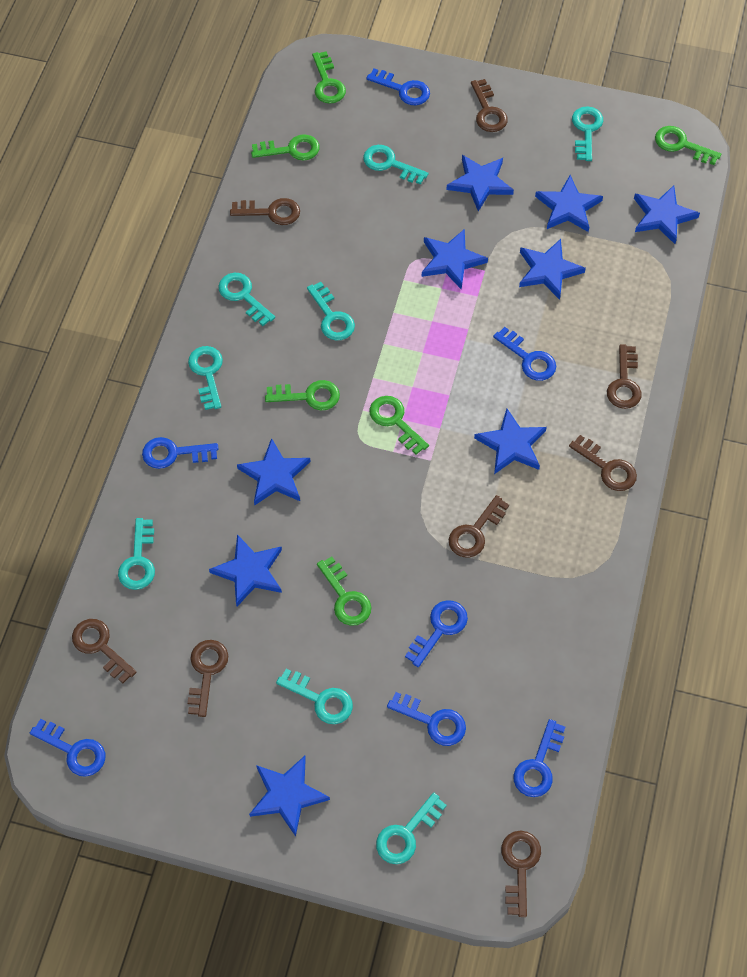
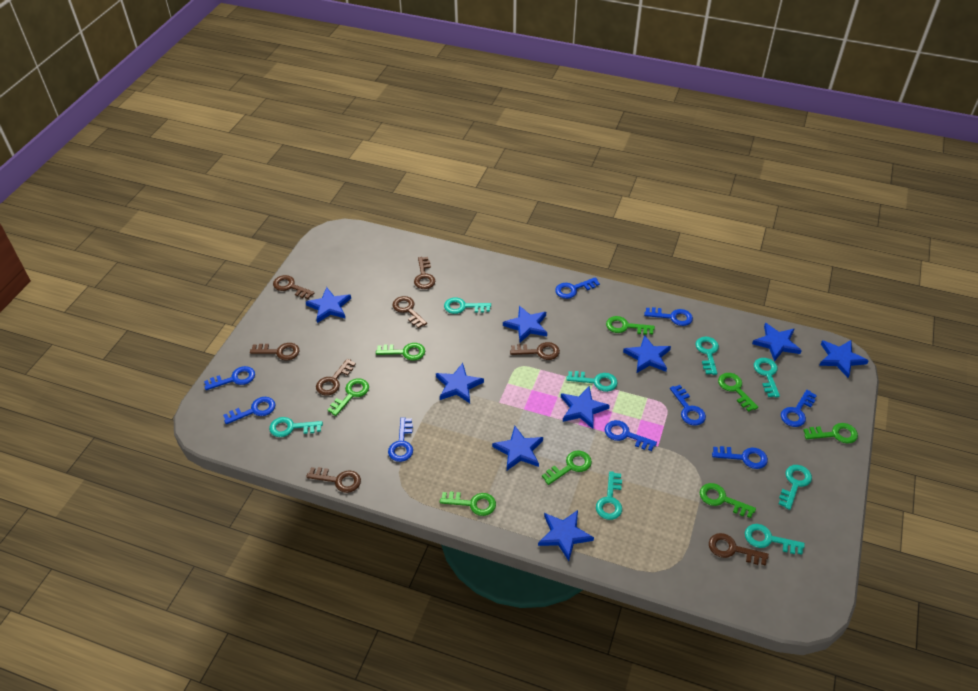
blue key: 7 -> 9
green key: 6 -> 8

